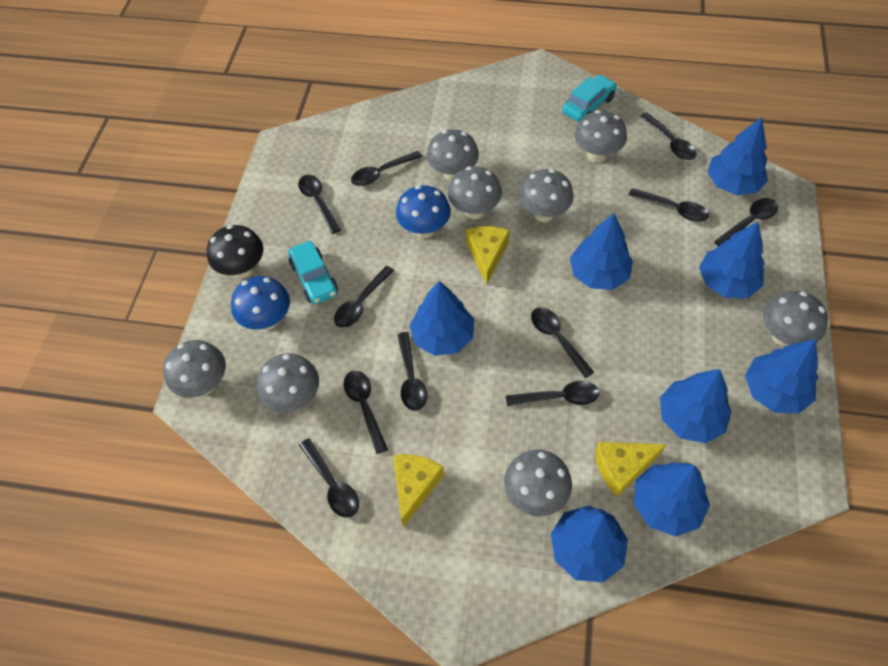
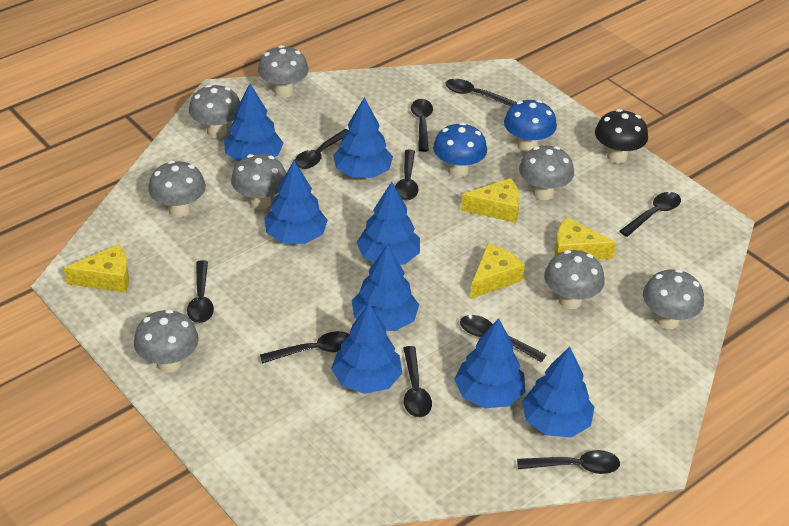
black spoon: 11 -> 10
turquoise car: 2 -> 0
yellow cheese: 3 -> 4

